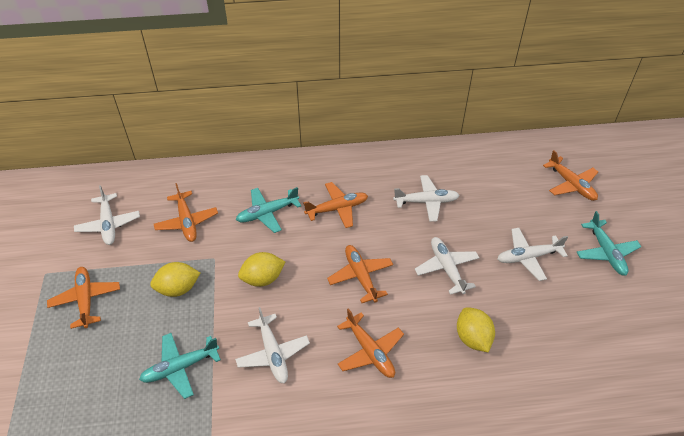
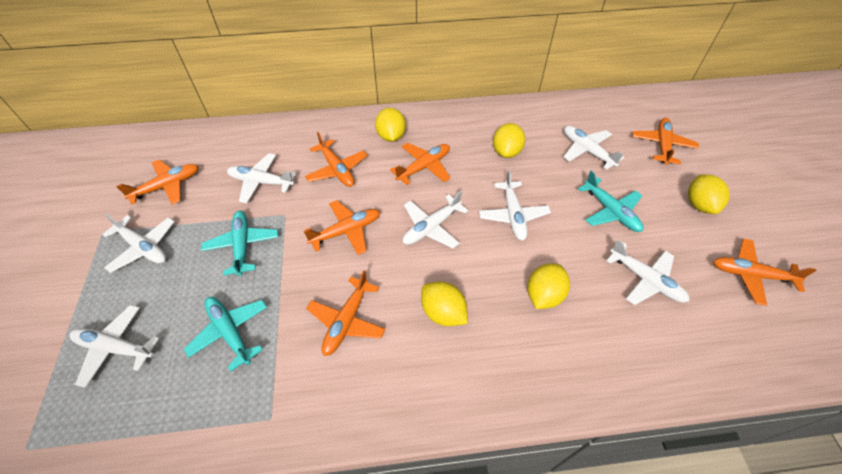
orange plane: 6 -> 7
white plane: 5 -> 7
yellow lemon: 3 -> 5

